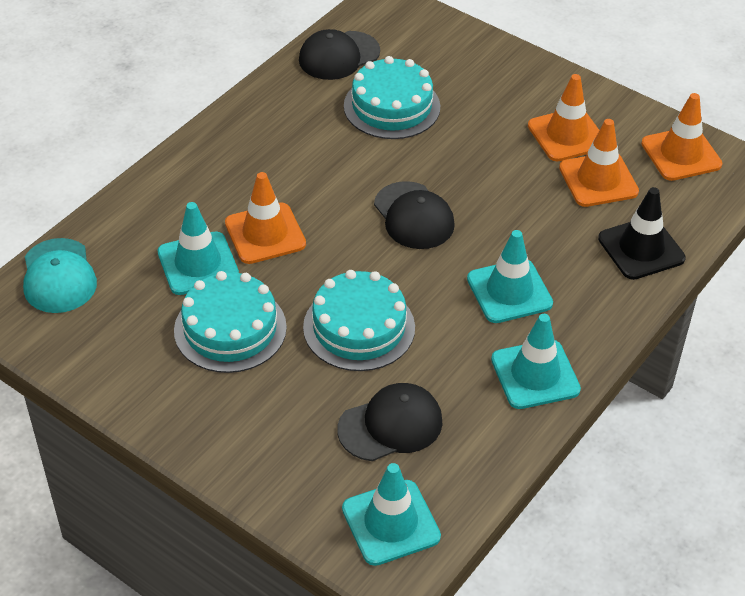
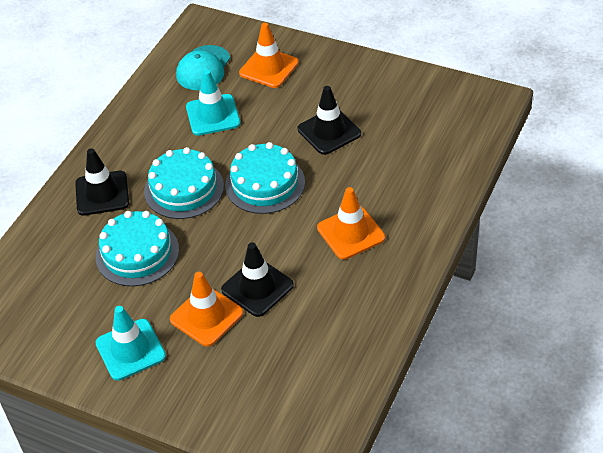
black cap: 3 -> 0
black traffic cone: 1 -> 3
orange traffic cone: 4 -> 3
turquoise traffic cone: 4 -> 2

